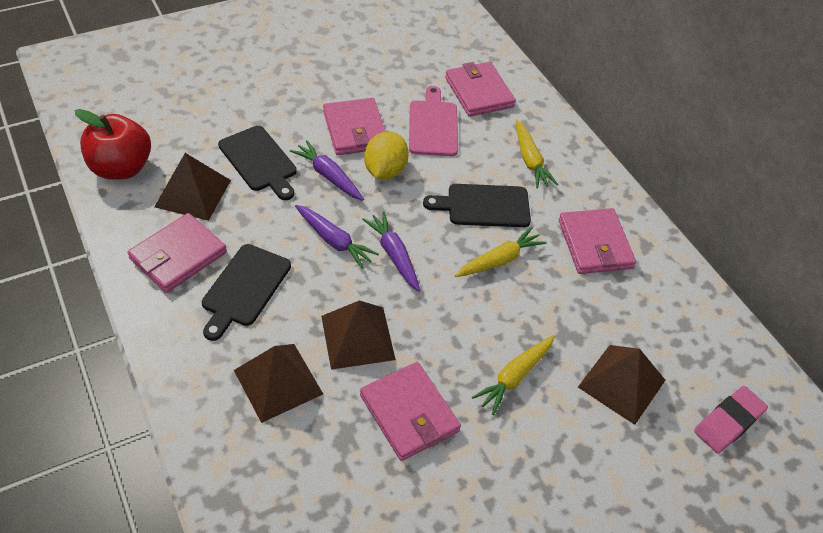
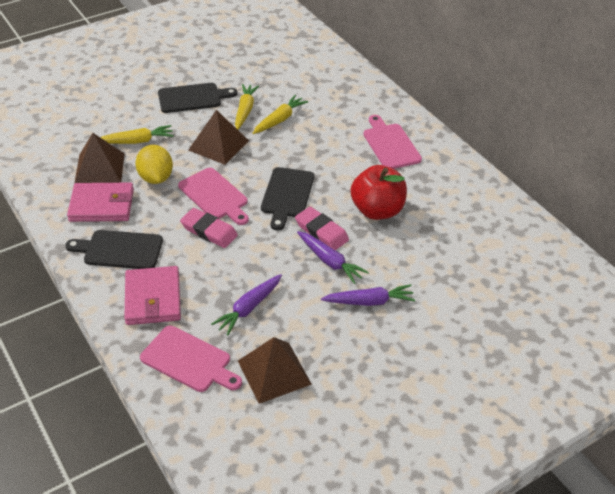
brown pyramid: 4 -> 3
pink cutting board: 1 -> 3
pink eraser: 1 -> 2
pink wallet: 5 -> 2

